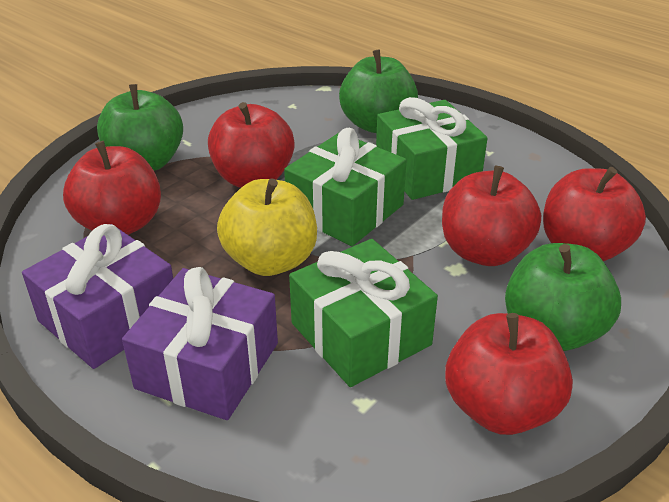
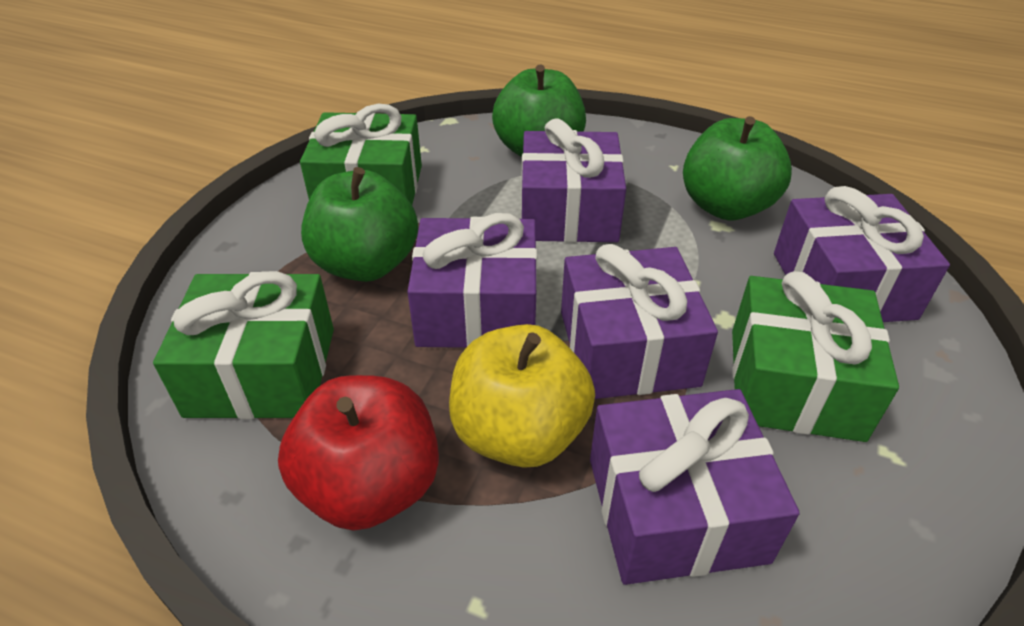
purple gift: 2 -> 5
red apple: 5 -> 1

